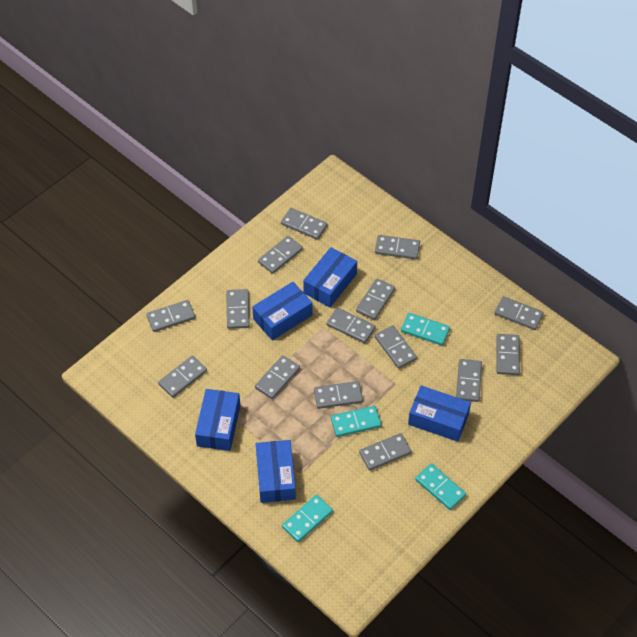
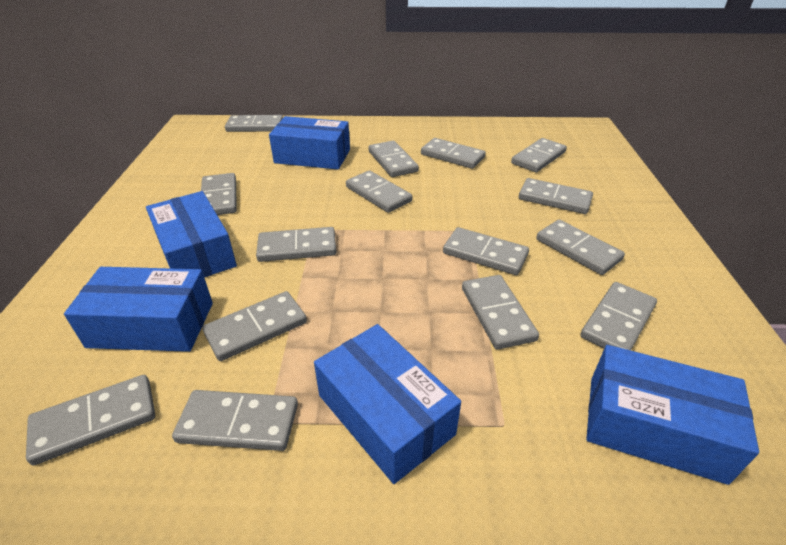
turquoise domino: 4 -> 0

